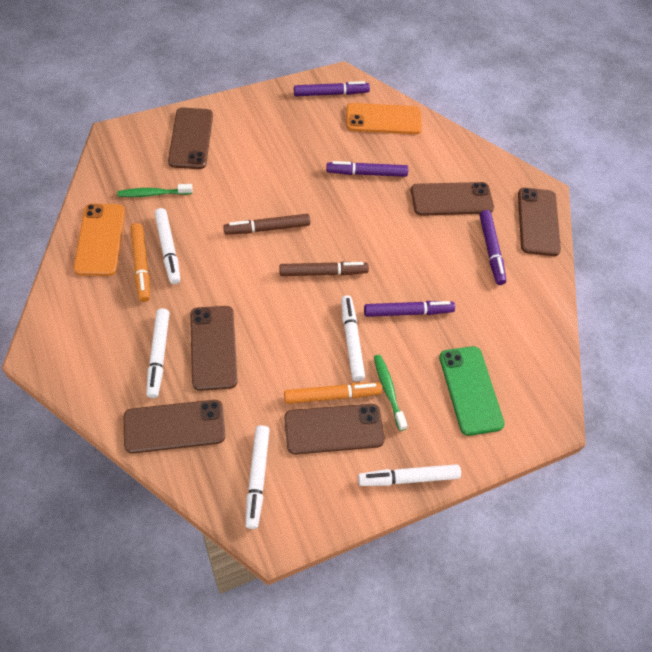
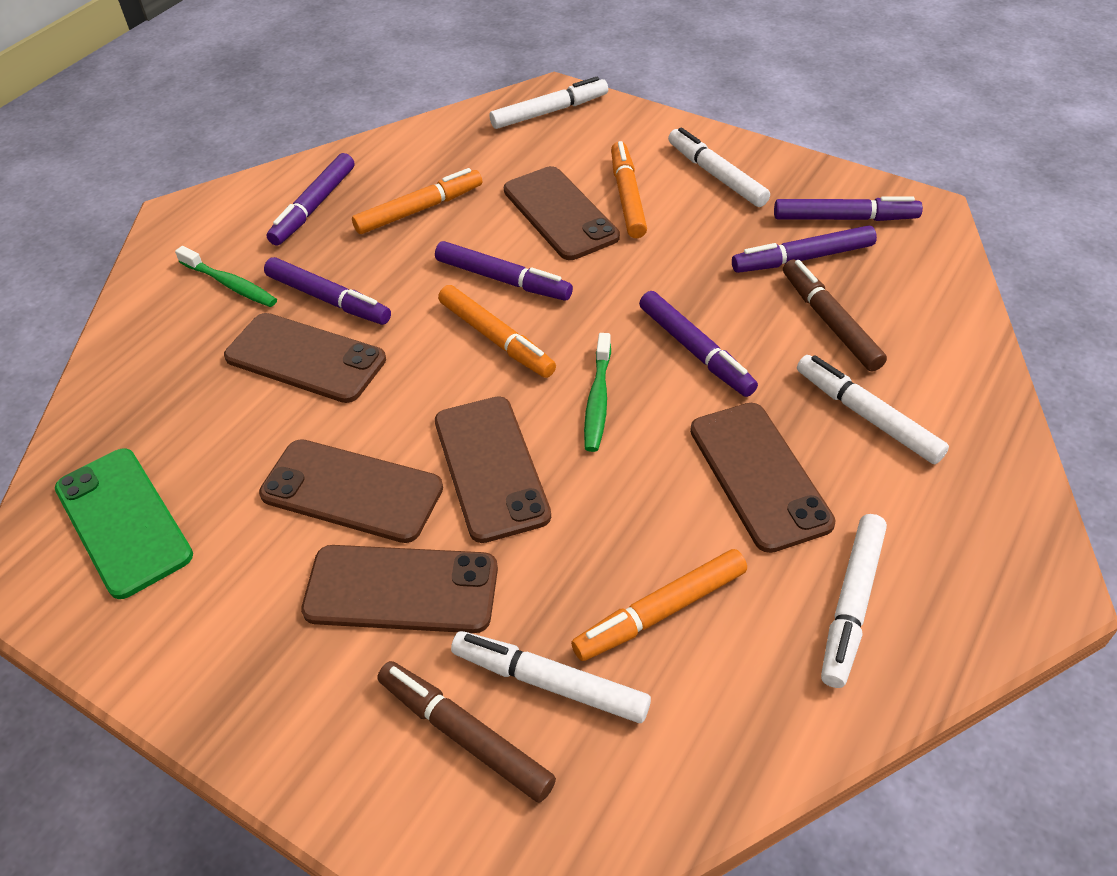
orange marker: 2 -> 4
orange phone: 2 -> 0
purple marker: 4 -> 6

